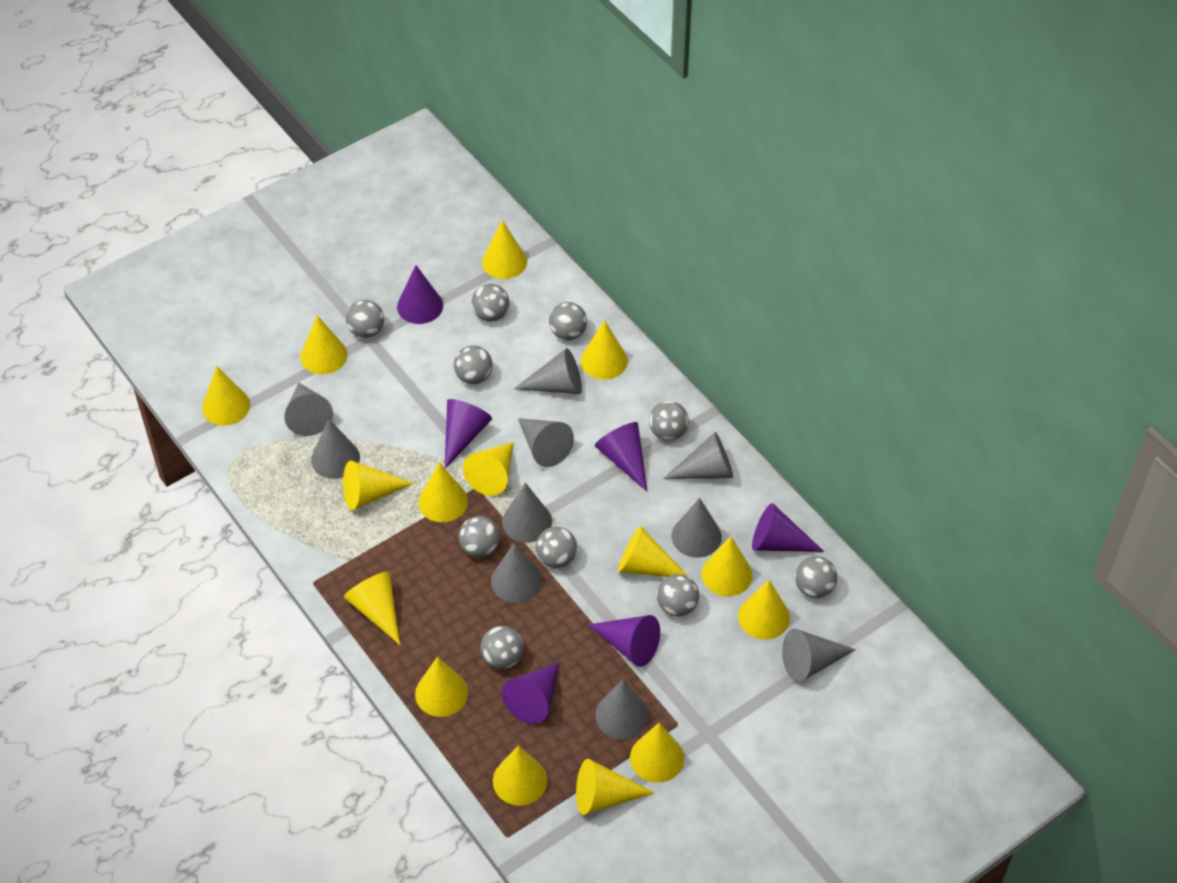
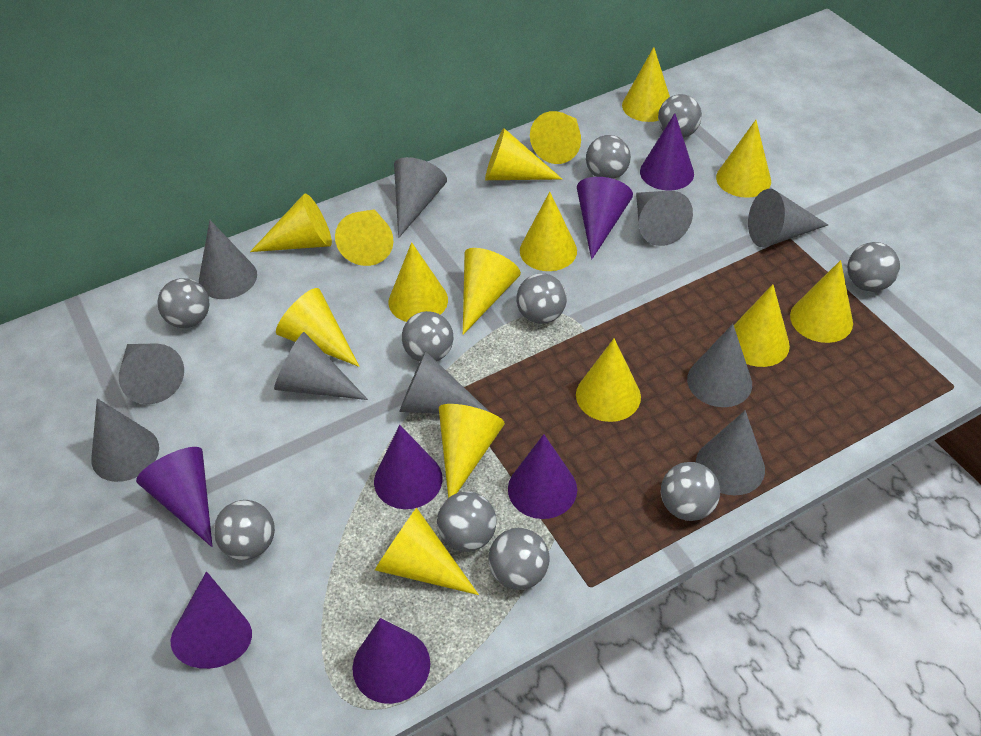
purple cone: 6 -> 7

